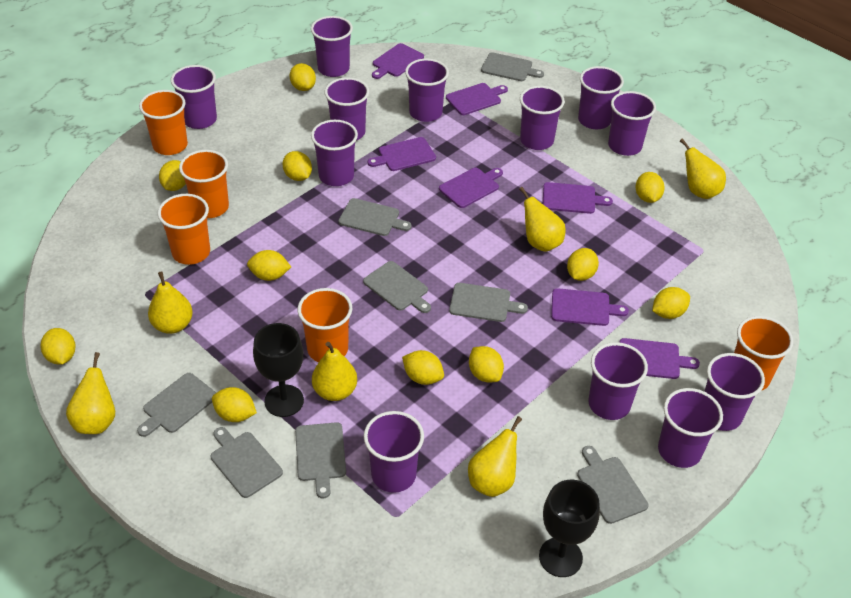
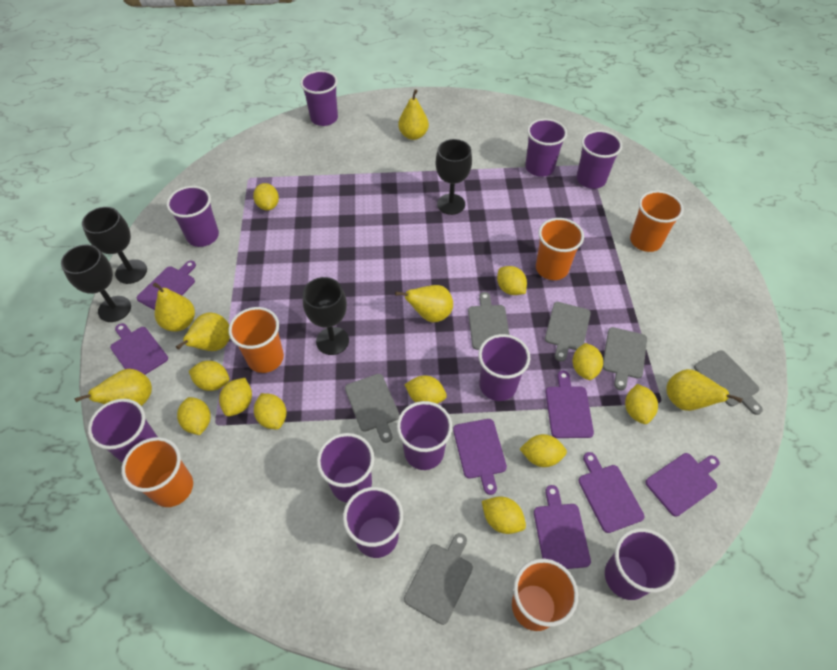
black goblet: 2 -> 4
grey cutting board: 8 -> 6
purple cup: 12 -> 10

